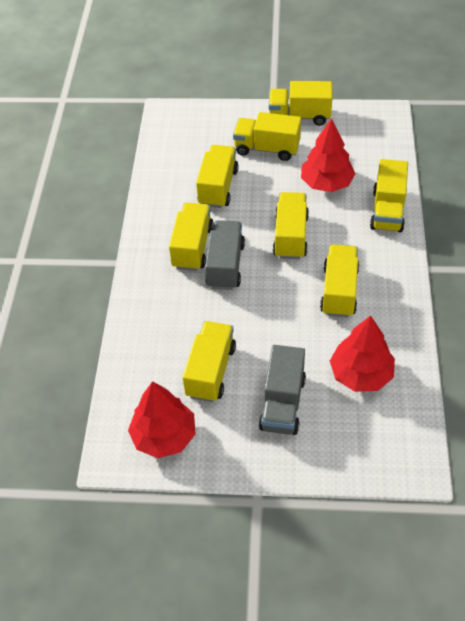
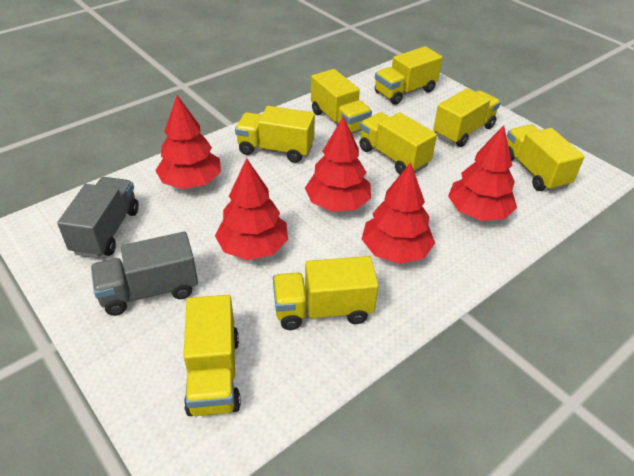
red tree: 3 -> 5

